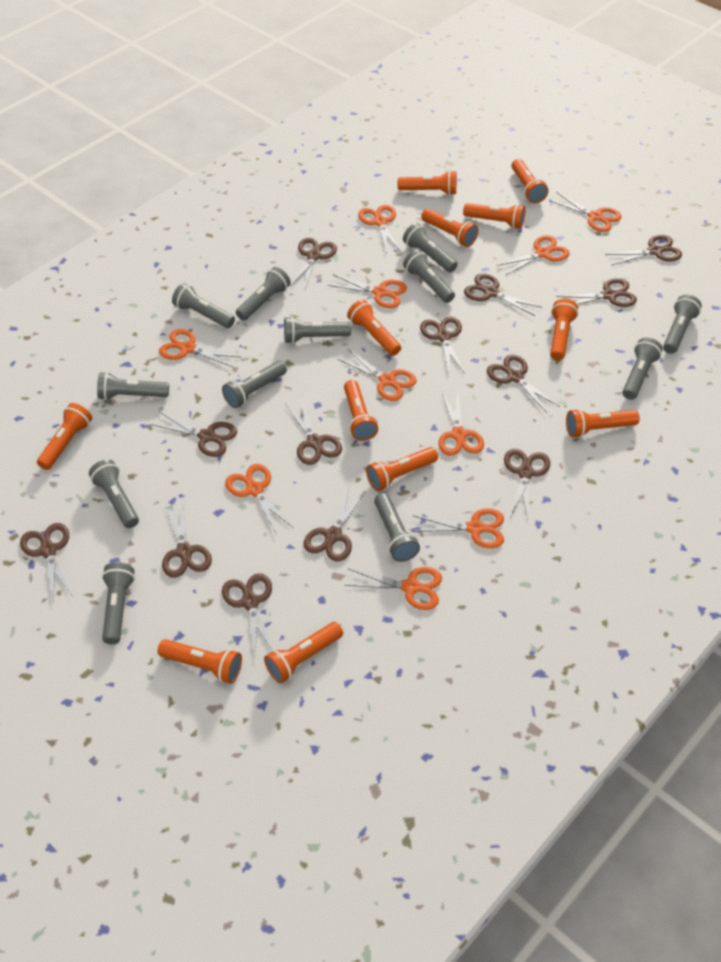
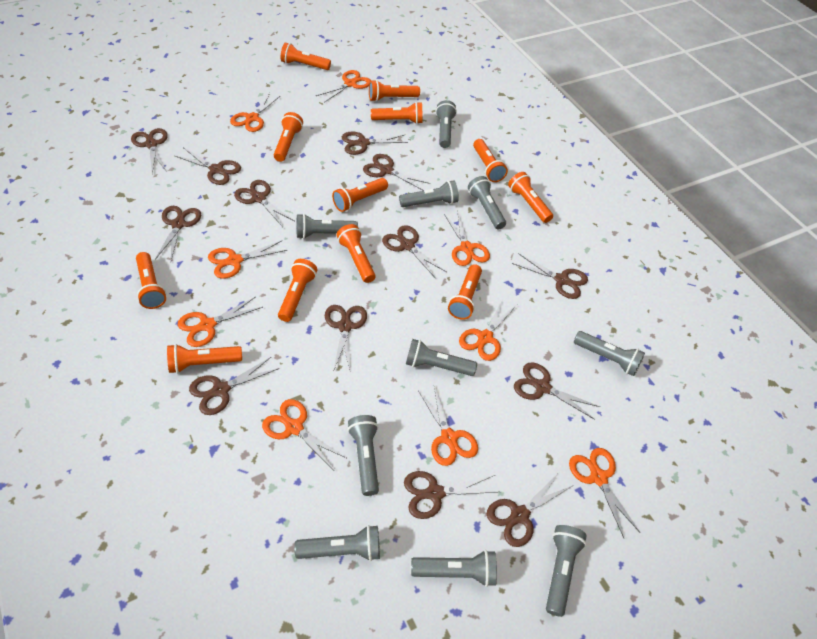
grey flashlight: 12 -> 10
orange scissors: 10 -> 9

